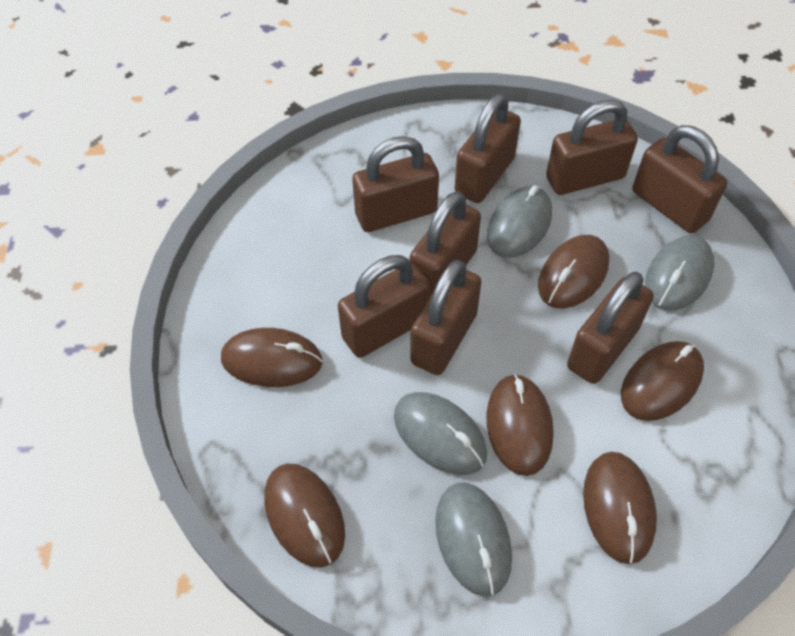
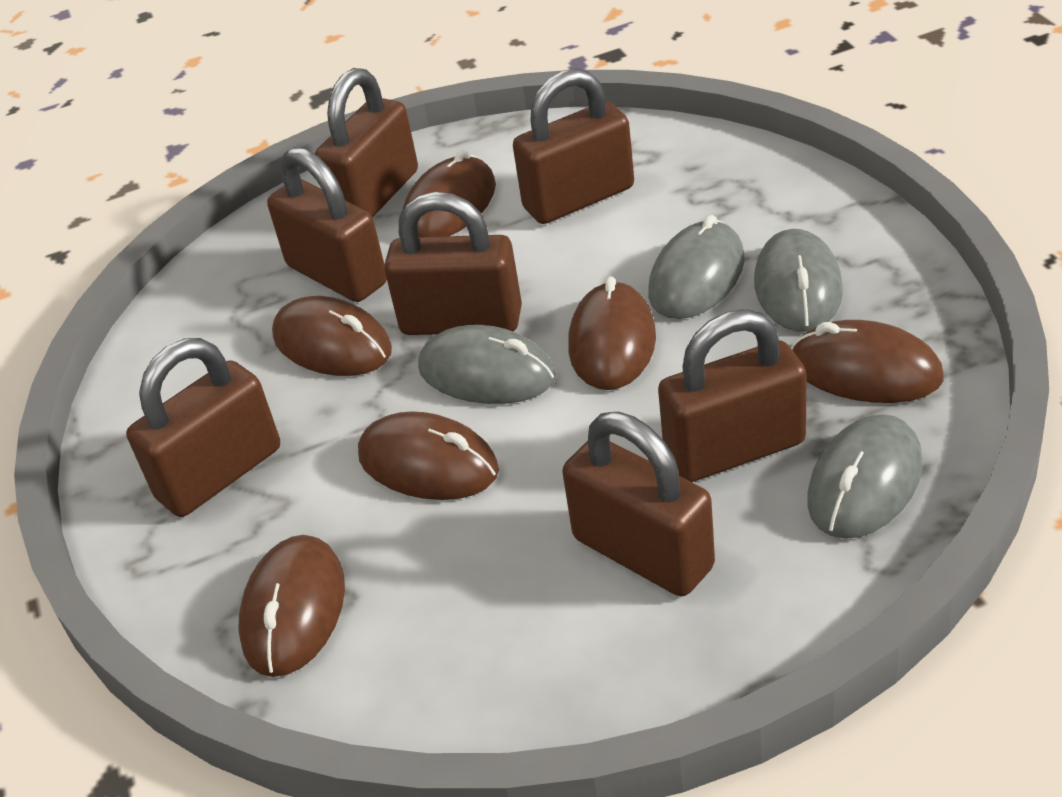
brown padlock: 8 -> 7

